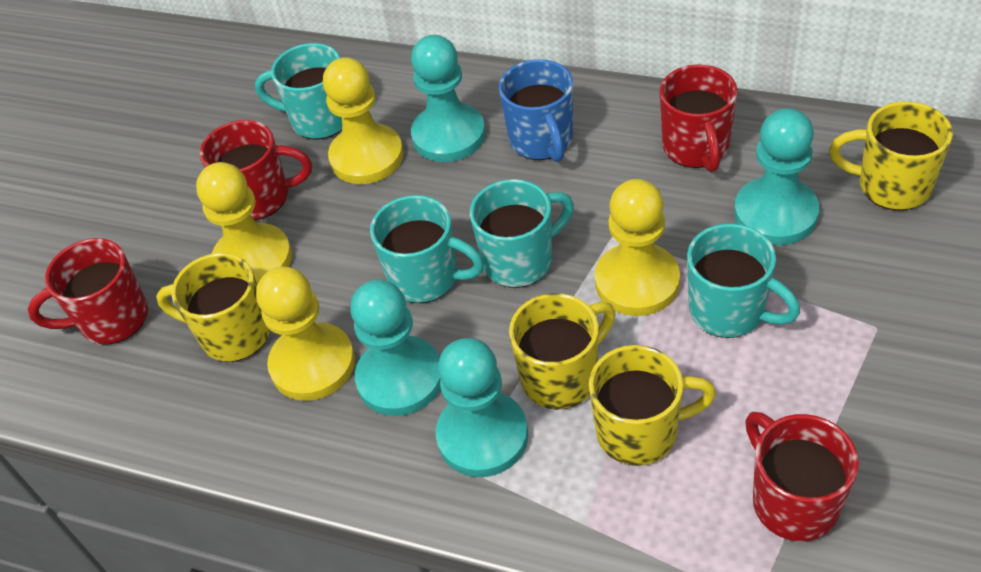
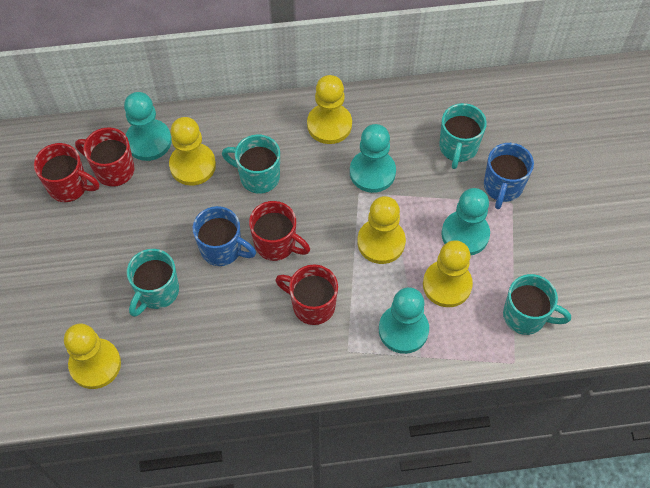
blue mug: 1 -> 2
yellow mug: 4 -> 0
yellow pawn: 4 -> 5

